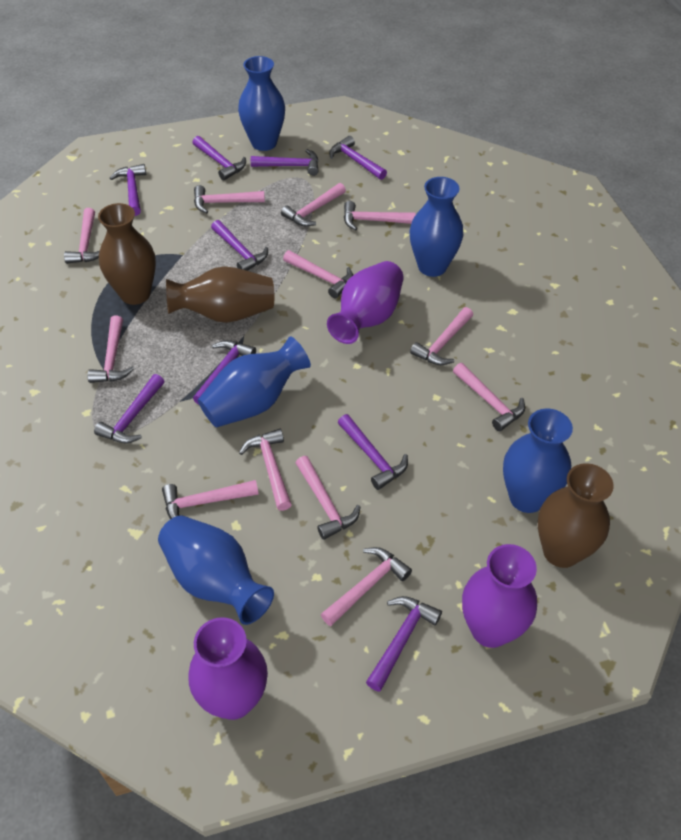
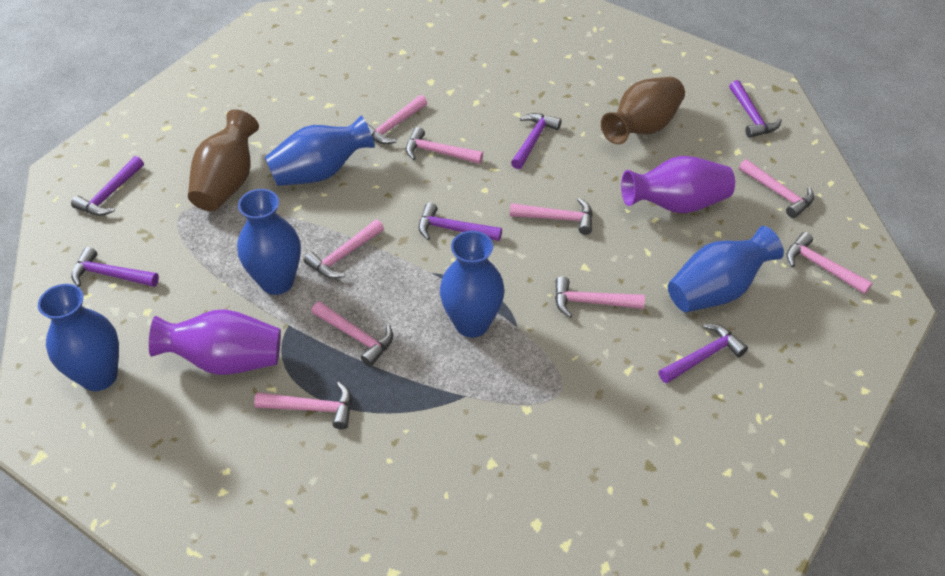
brown vase: 3 -> 2
pink hammer: 12 -> 9
purple hammer: 9 -> 6
purple vase: 3 -> 2

